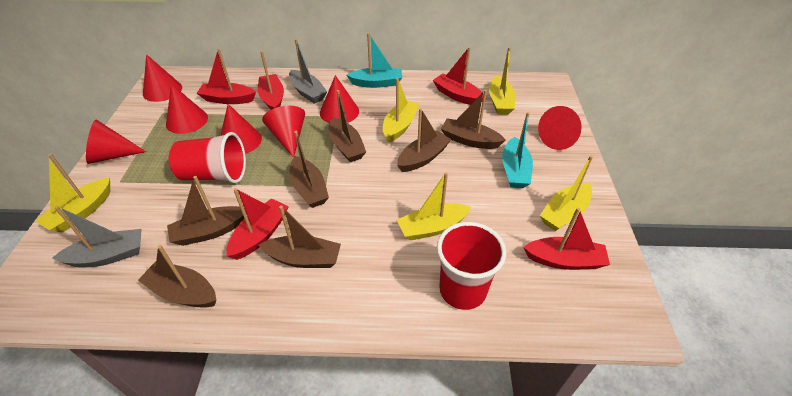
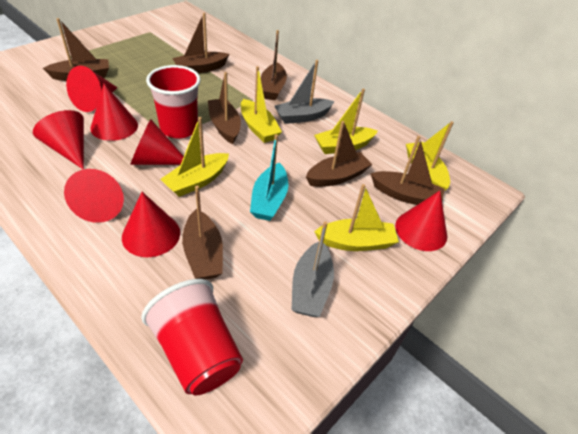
red boat: 5 -> 0
turquoise boat: 2 -> 1

